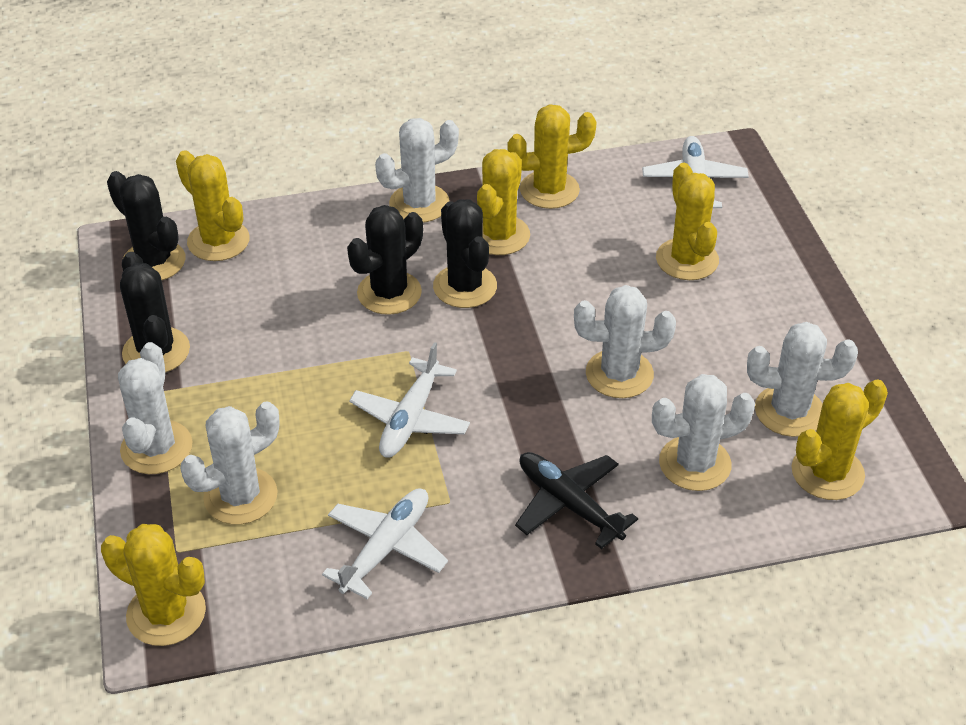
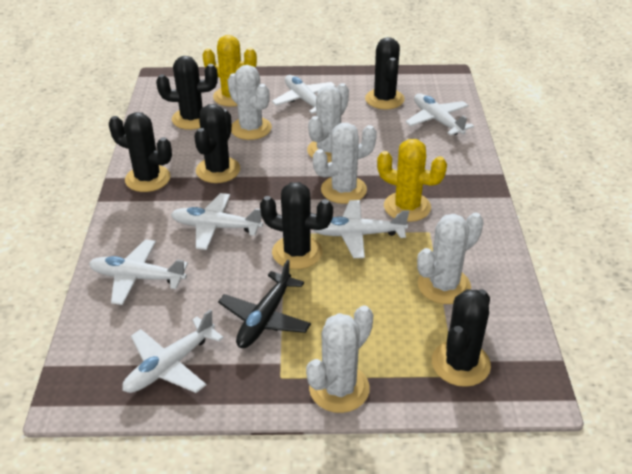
black cactus: 4 -> 6
white cactus: 6 -> 5
white plane: 3 -> 6
yellow cactus: 6 -> 2

